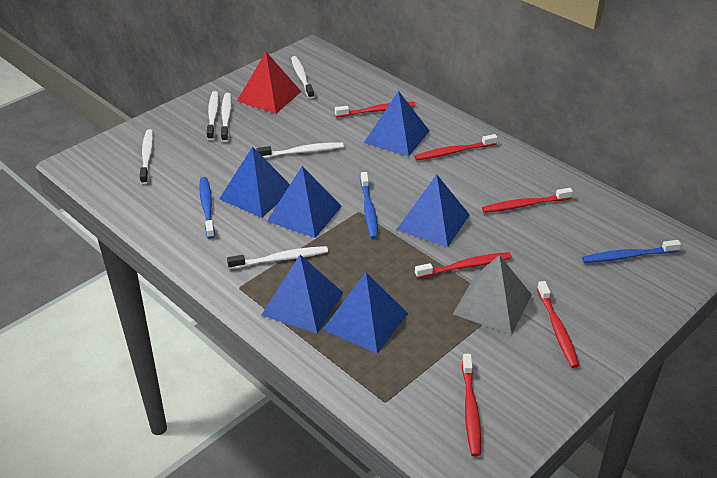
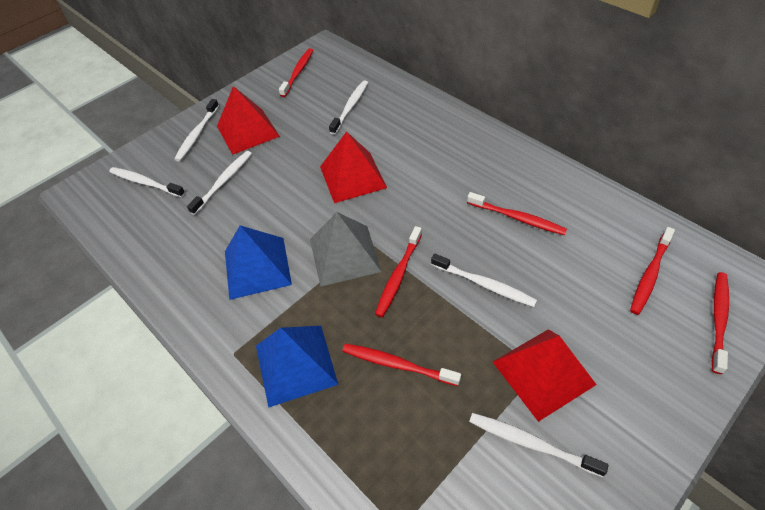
blue pyramid: 6 -> 2
blue toothbrush: 3 -> 0
red pyramid: 1 -> 3

